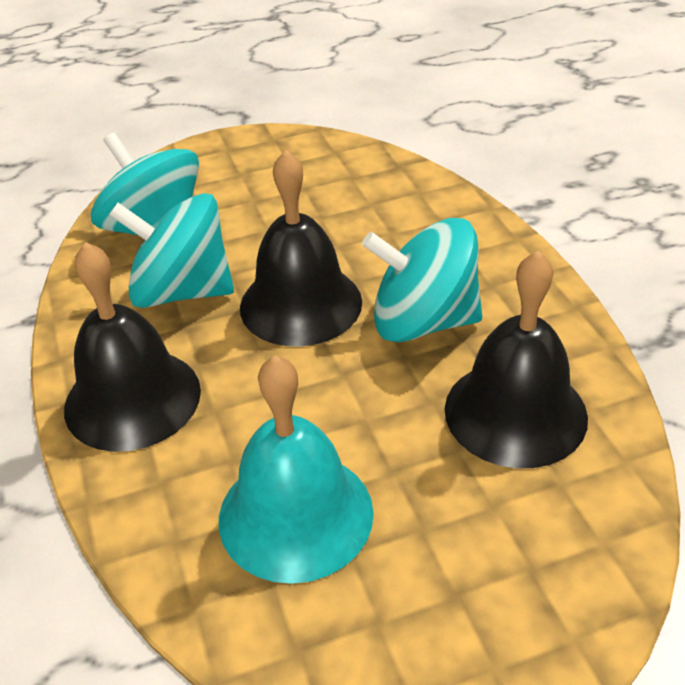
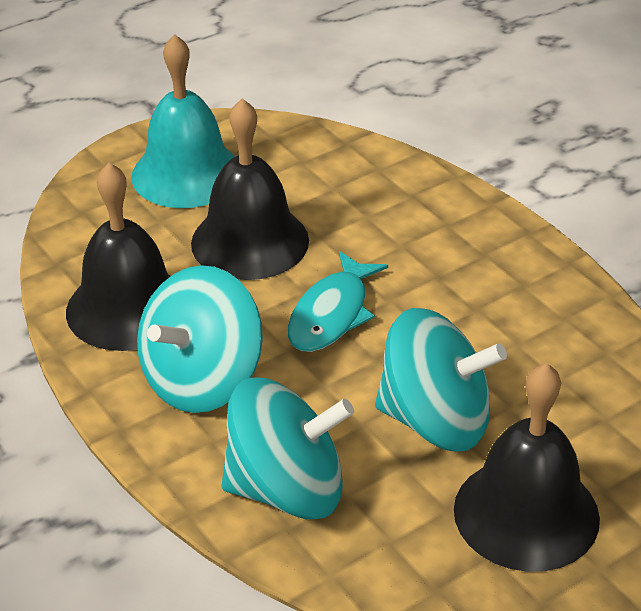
turquoise fish: 0 -> 1

